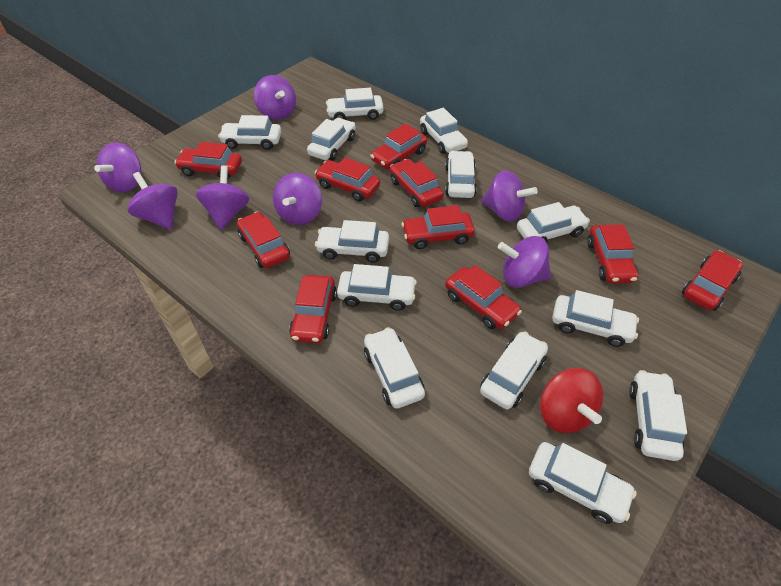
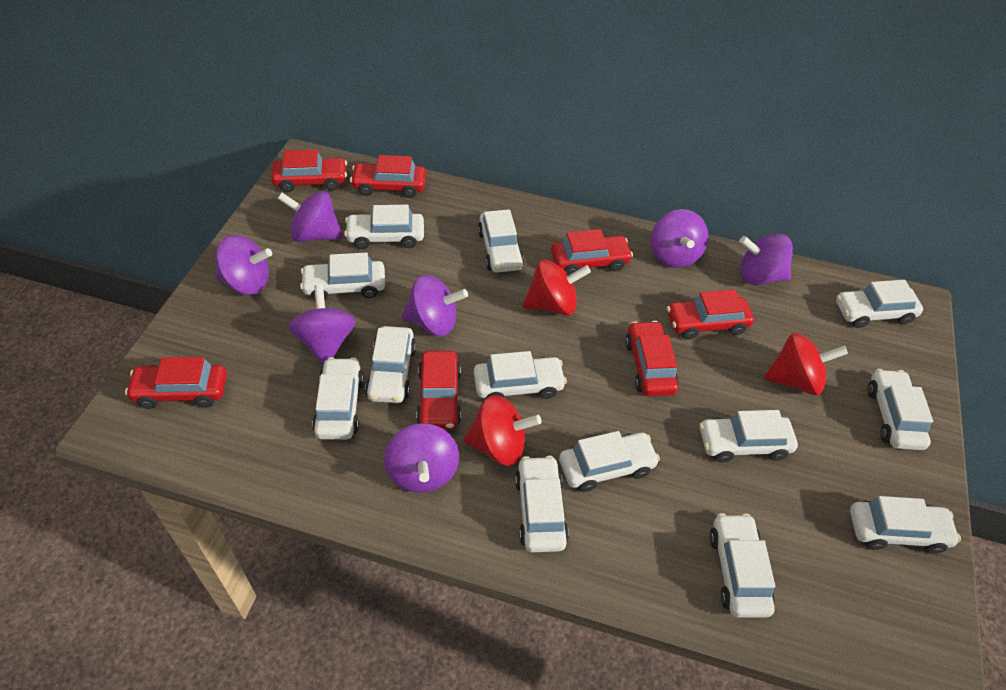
red car: 10 -> 7
red spinning top: 1 -> 3

